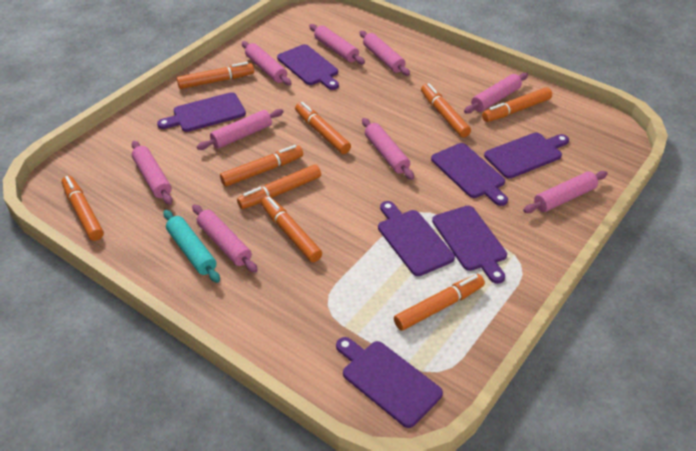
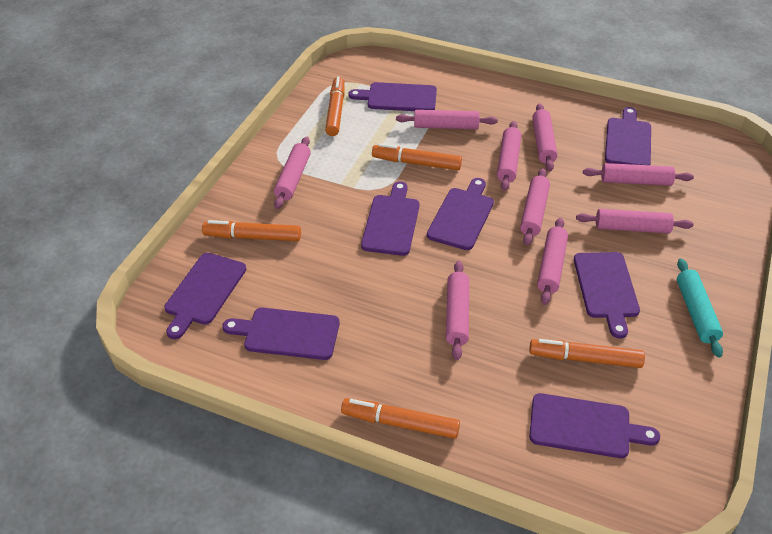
orange marker: 9 -> 5
purple cutting board: 7 -> 8

